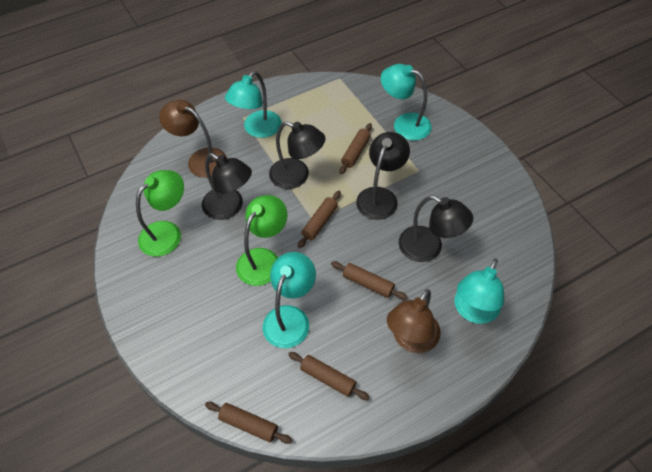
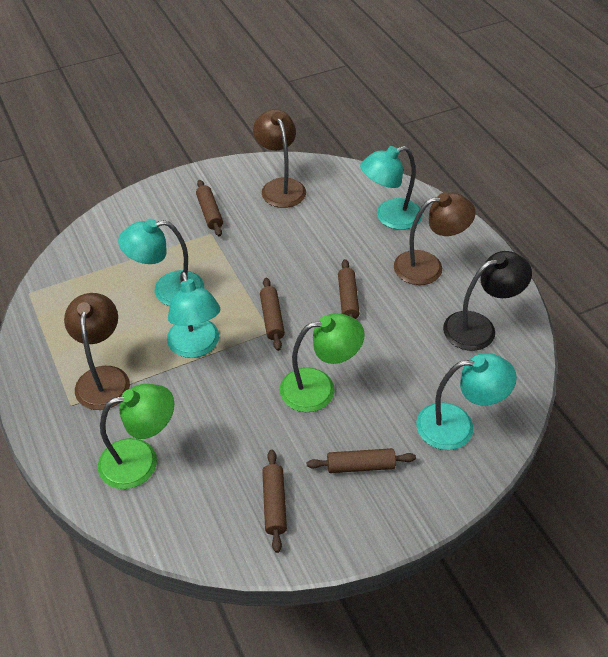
black lamp: 4 -> 1
brown lamp: 2 -> 3

